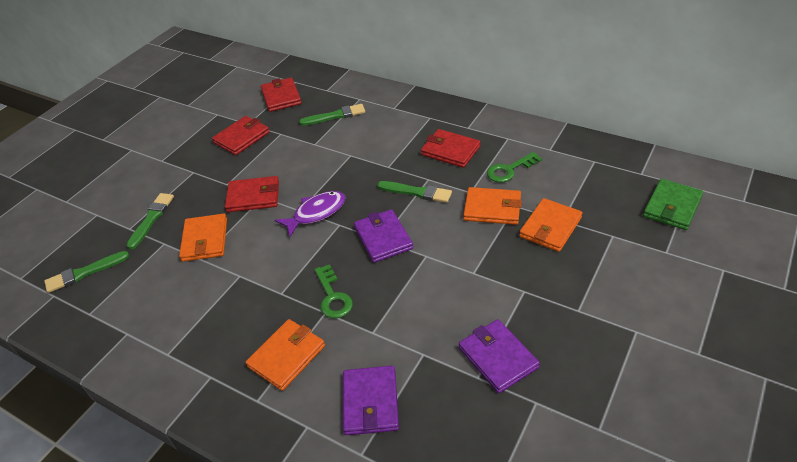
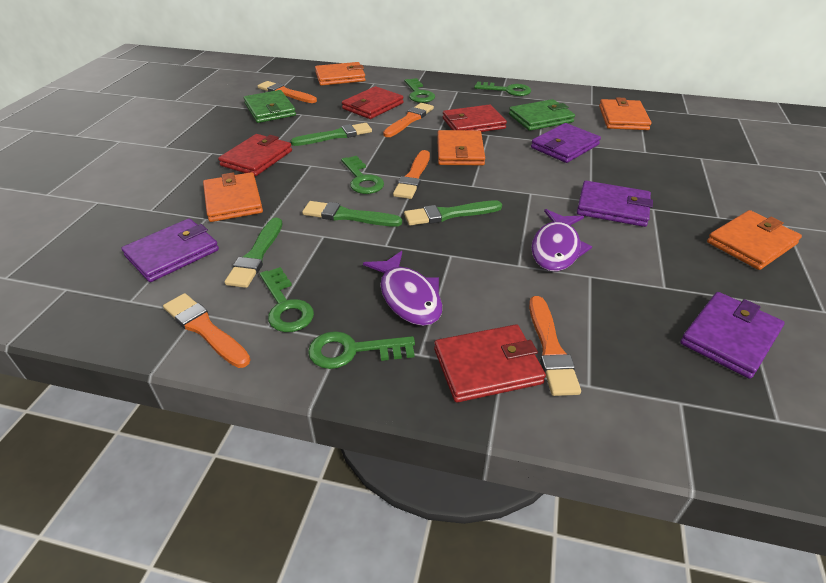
green key: 2 -> 5
green wallet: 1 -> 2
orange brush: 0 -> 5
orange wallet: 4 -> 5
purple fish: 1 -> 2
purple wallet: 3 -> 4

